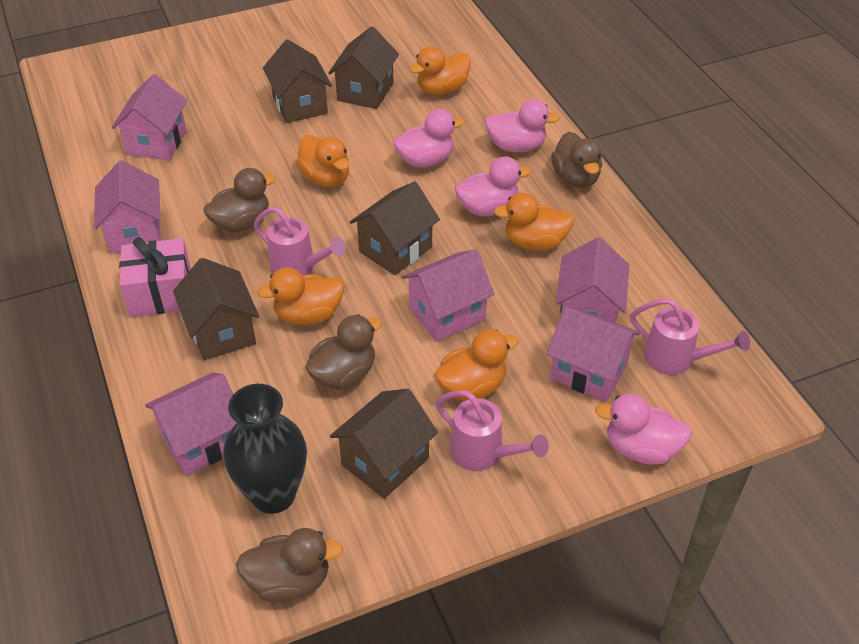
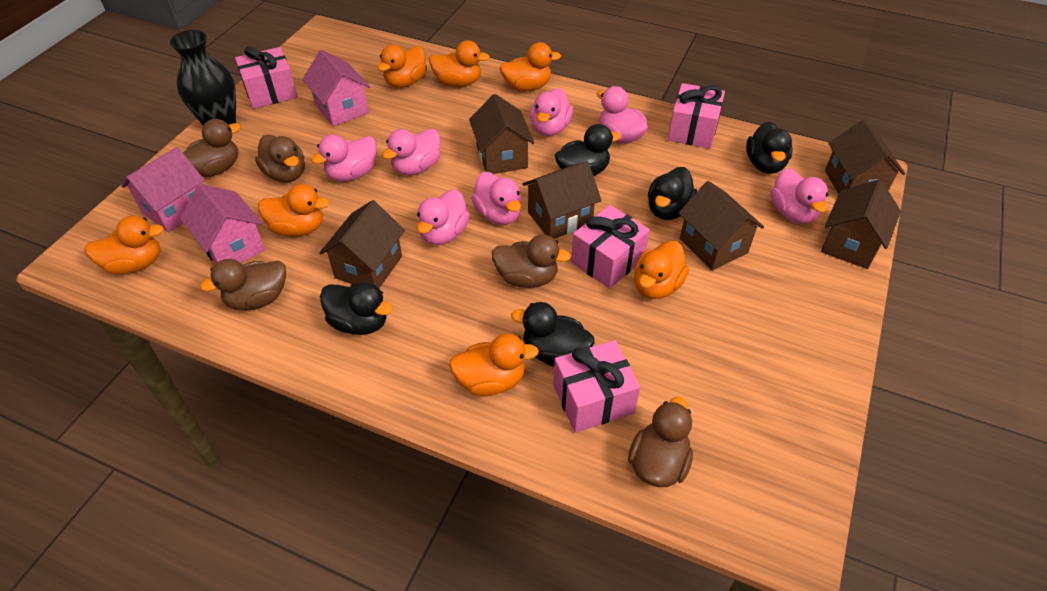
black duck: 0 -> 5
brown duck: 4 -> 5
brown house: 5 -> 6
orange duck: 5 -> 7
pink duck: 4 -> 7
pink gift: 1 -> 4
pink house: 6 -> 3
pink watering can: 3 -> 0

